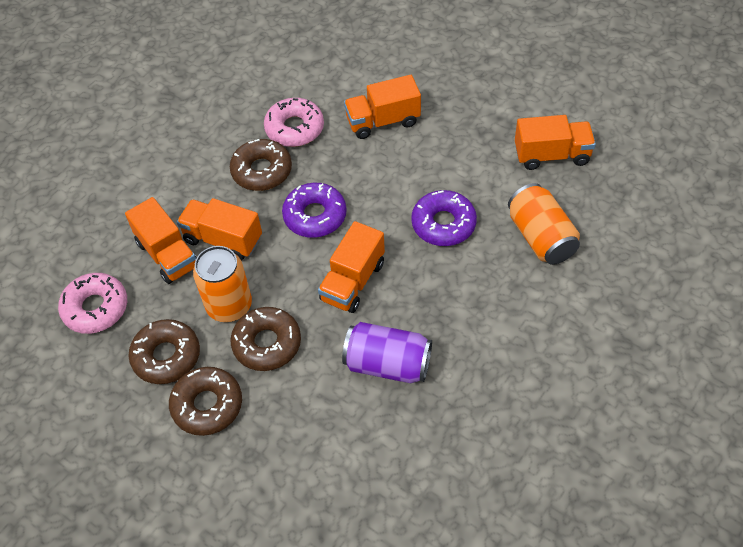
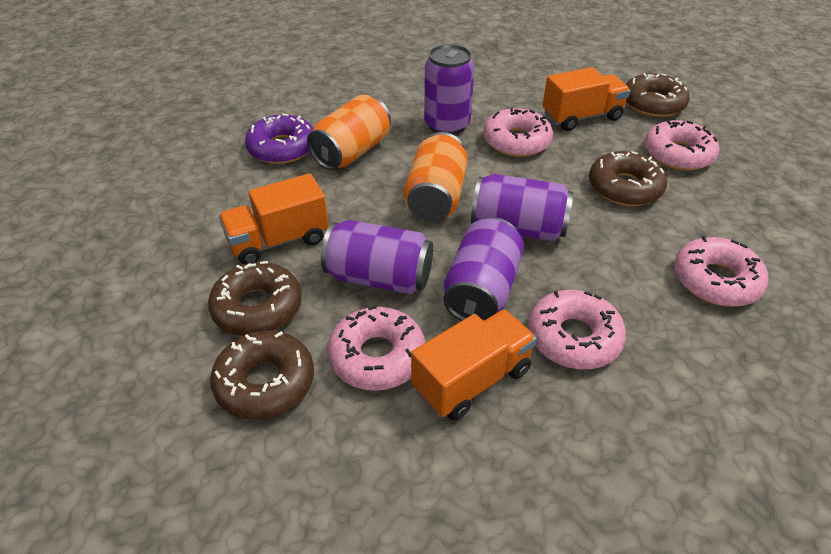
orange truck: 5 -> 3
pink donut: 2 -> 5
purple can: 1 -> 4
purple donut: 2 -> 1

